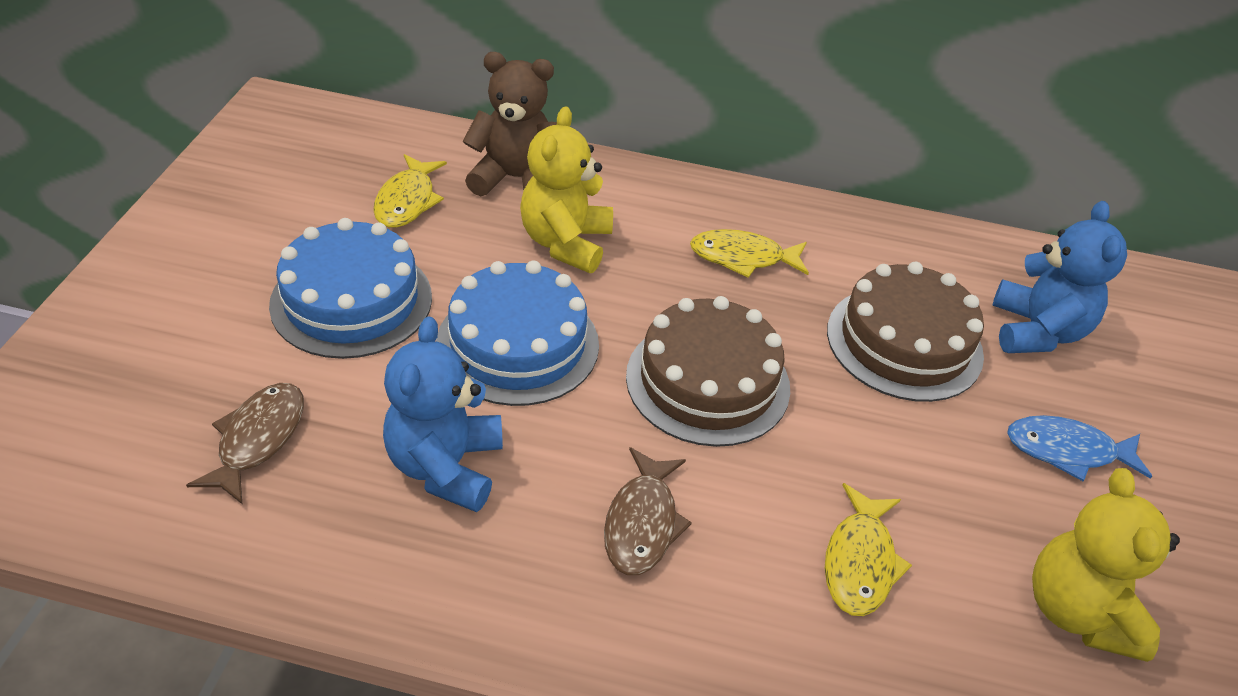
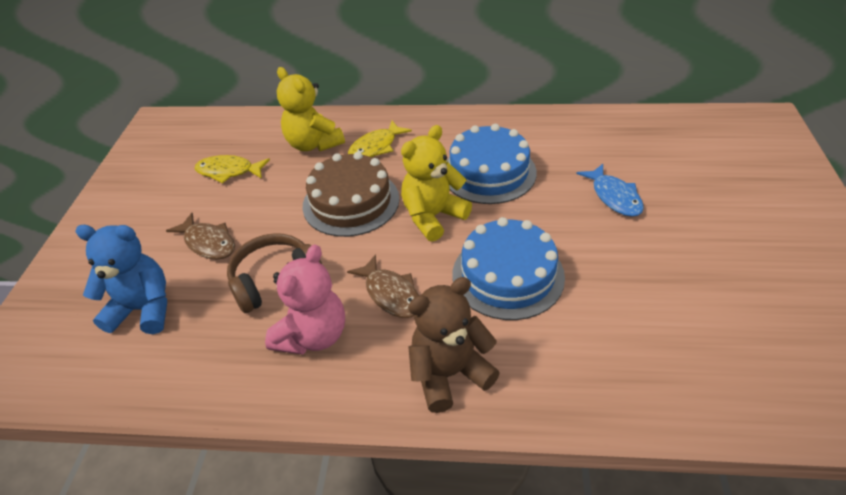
blue teddy bear: 2 -> 1
brown cake: 2 -> 1
brown headphones: 0 -> 1
pink teddy bear: 0 -> 1
yellow fish: 3 -> 2

